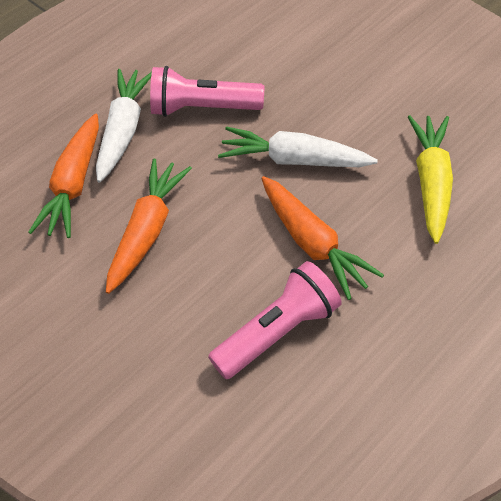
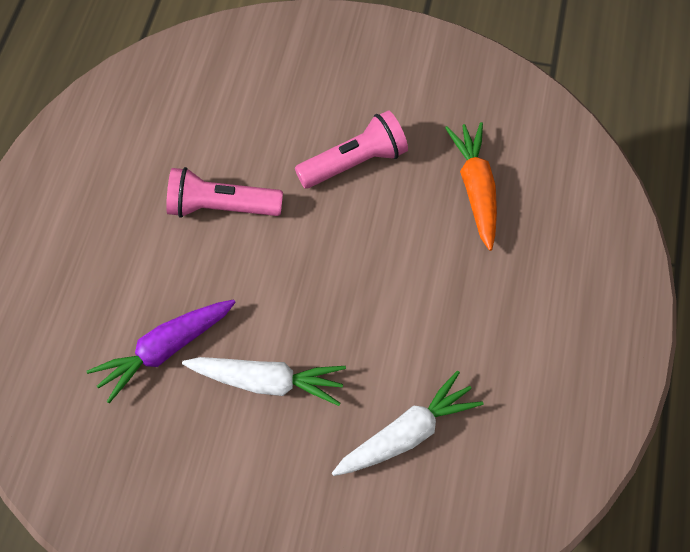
orange carrot: 3 -> 1
purple carrot: 0 -> 1
yellow carrot: 1 -> 0

